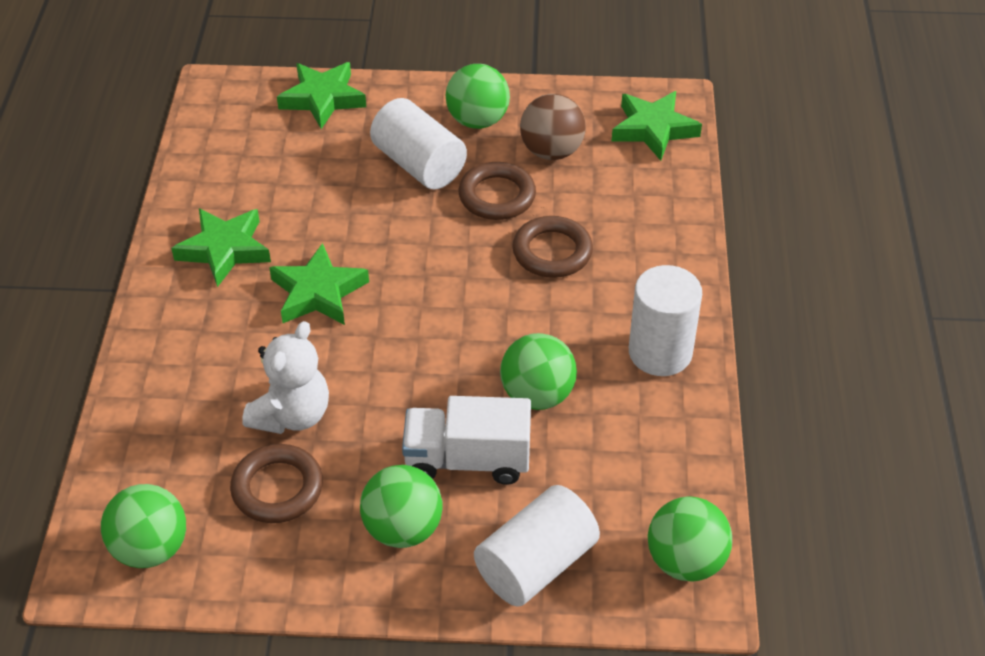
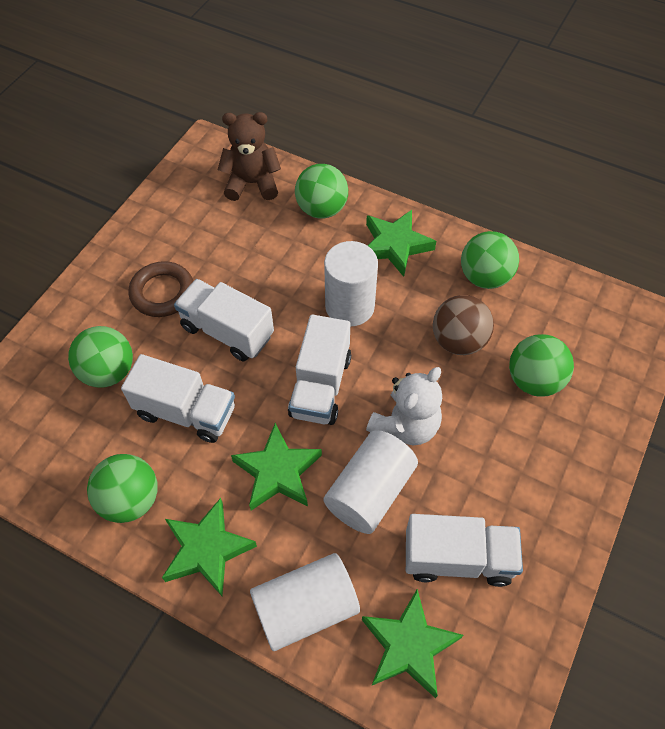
brown ring: 3 -> 1
brown teddy bear: 0 -> 1
white truck: 1 -> 4

